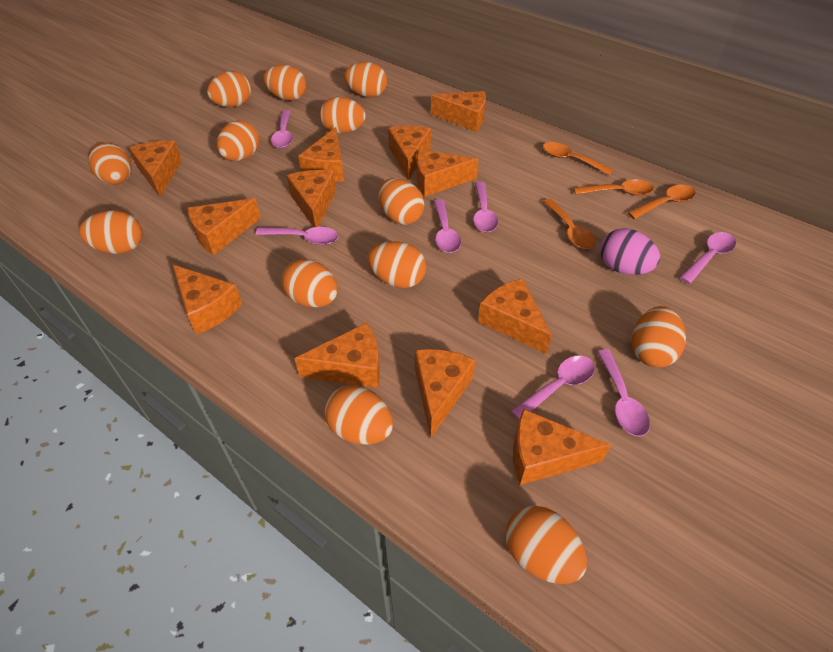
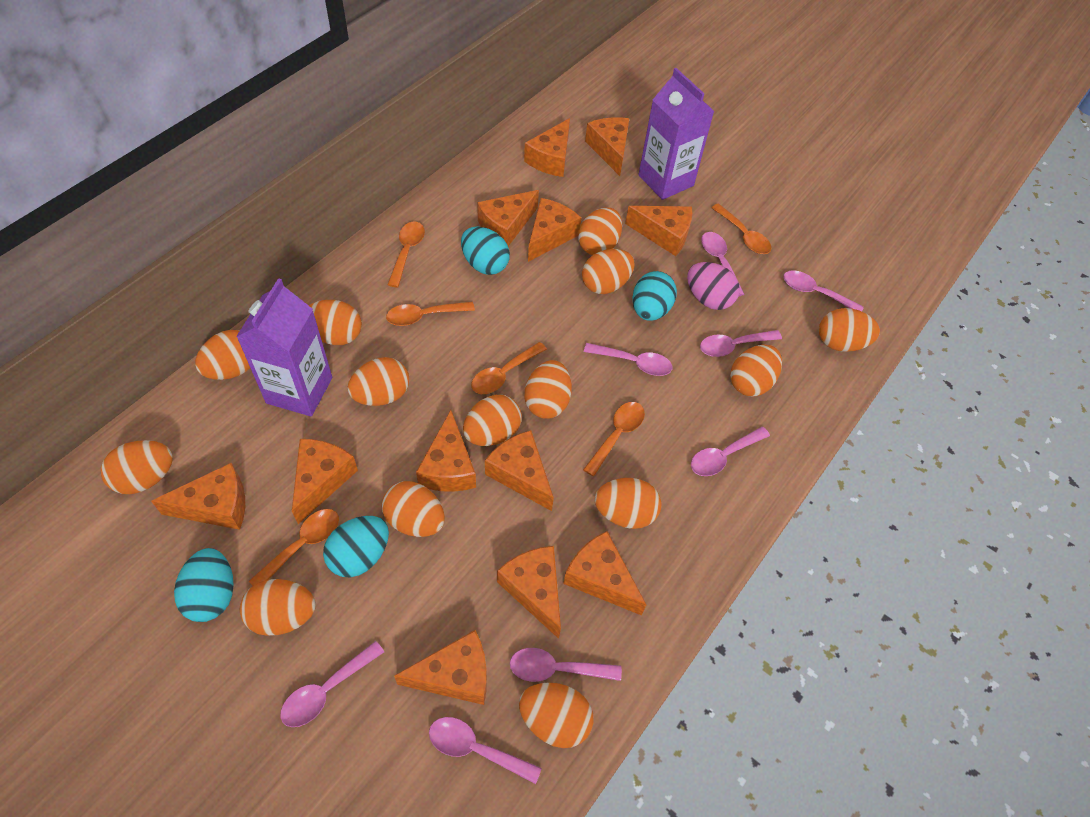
orange egg: 13 -> 14
orange spoon: 4 -> 6
pink spoon: 7 -> 8
purple carton: 0 -> 2
turquoise egg: 0 -> 4

